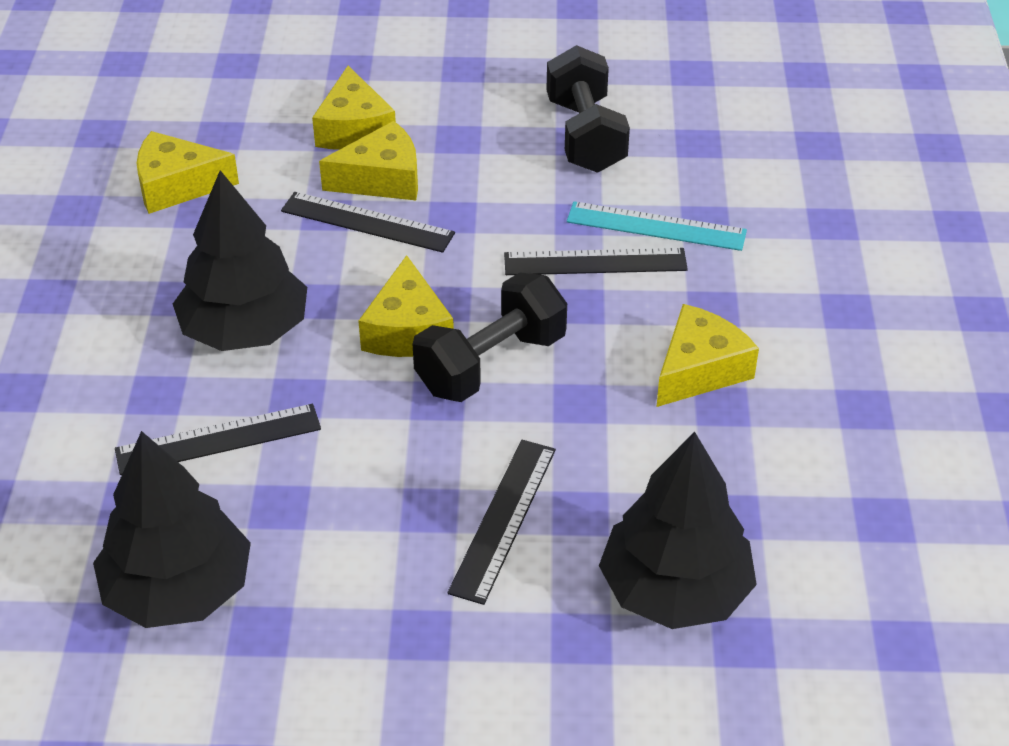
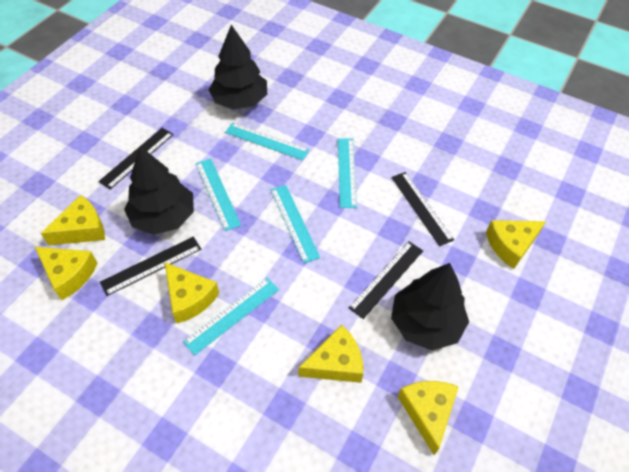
black dumbbell: 2 -> 0
turquoise ruler: 1 -> 5
yellow cheese: 5 -> 6

